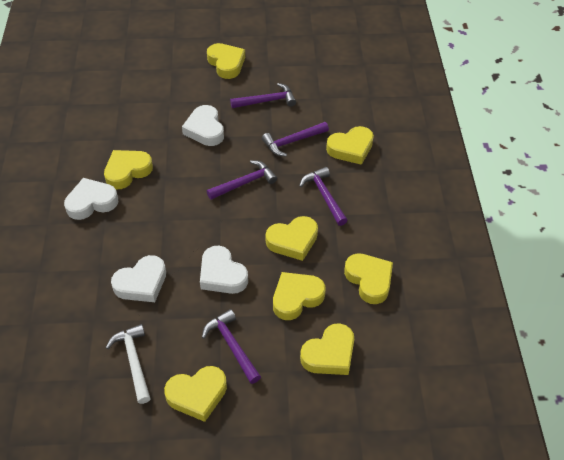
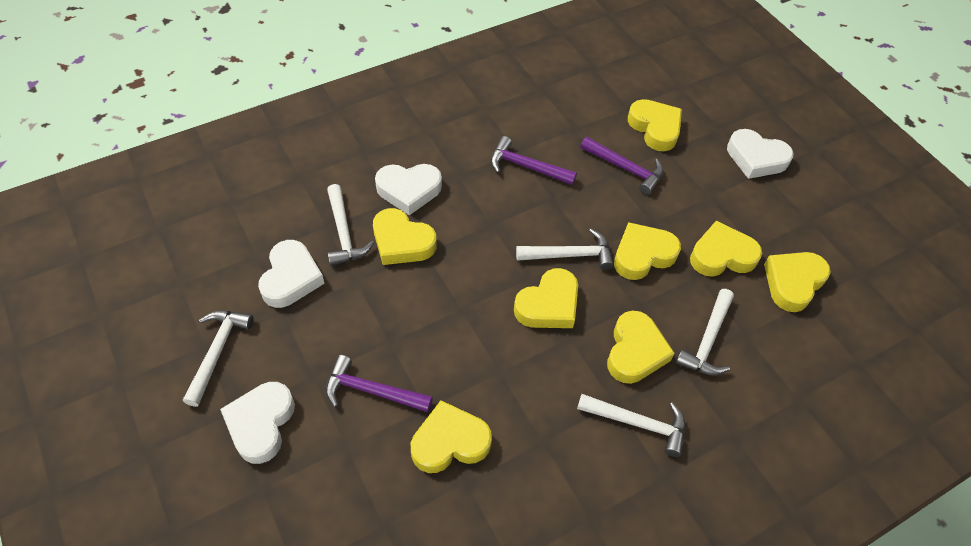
purple hammer: 5 -> 3
white hammer: 1 -> 5

